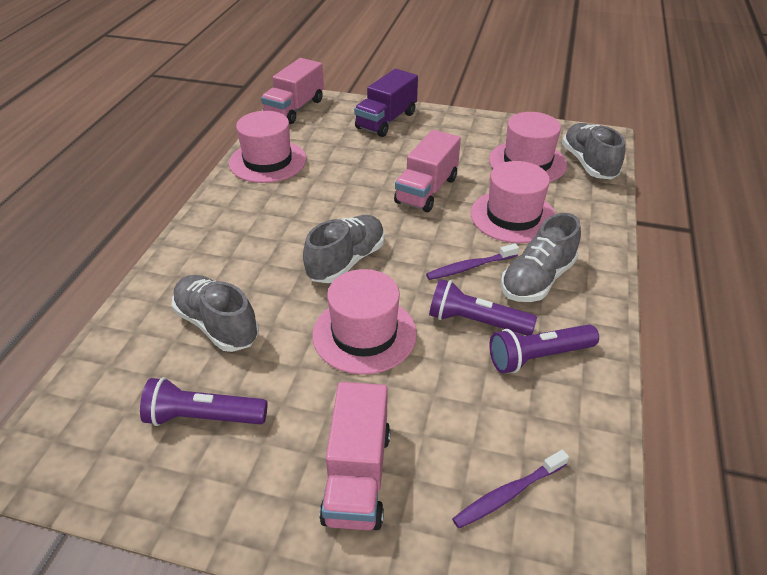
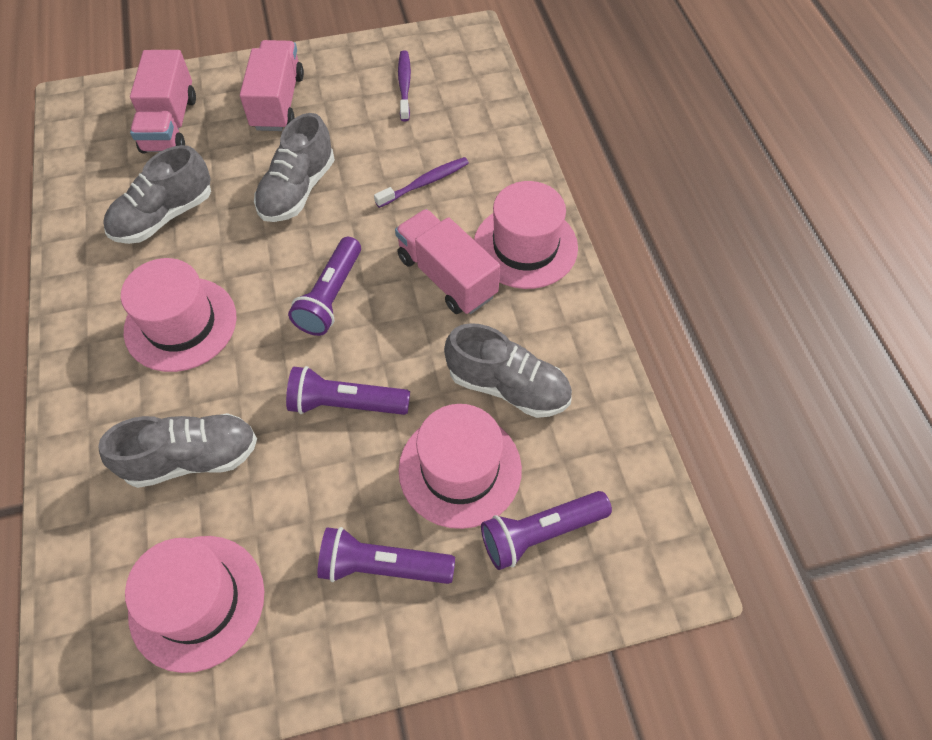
purple flashlight: 3 -> 4
purple truck: 1 -> 0

